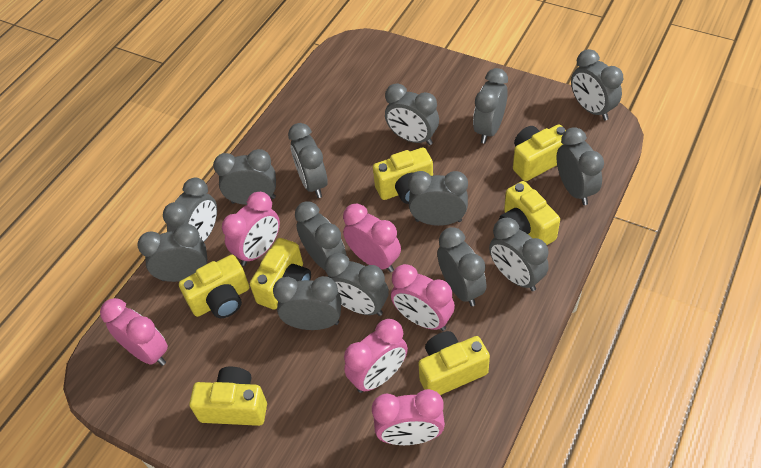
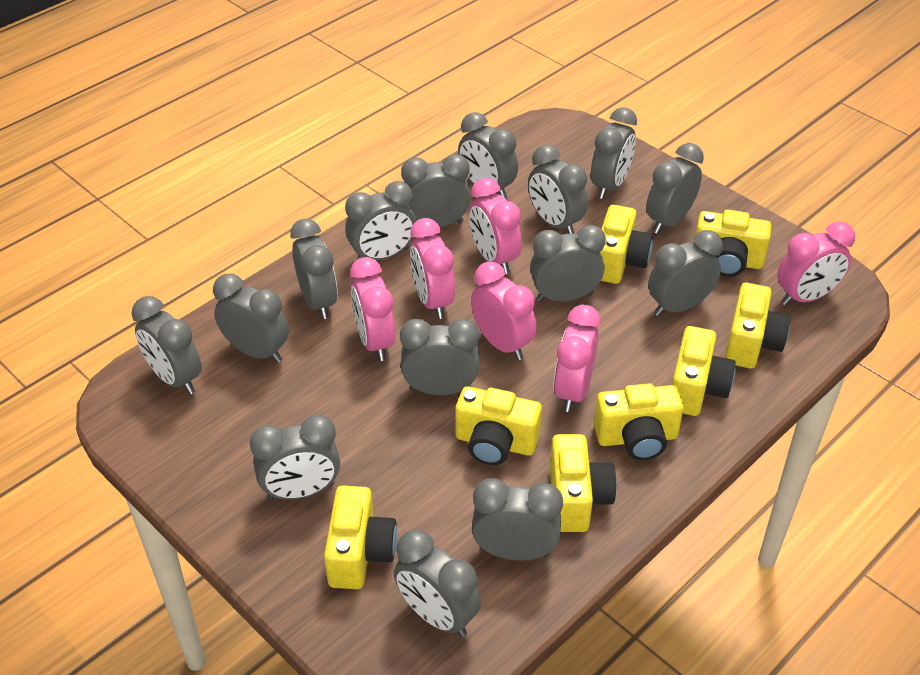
grey clock: 14 -> 15
yellow camera: 7 -> 8

